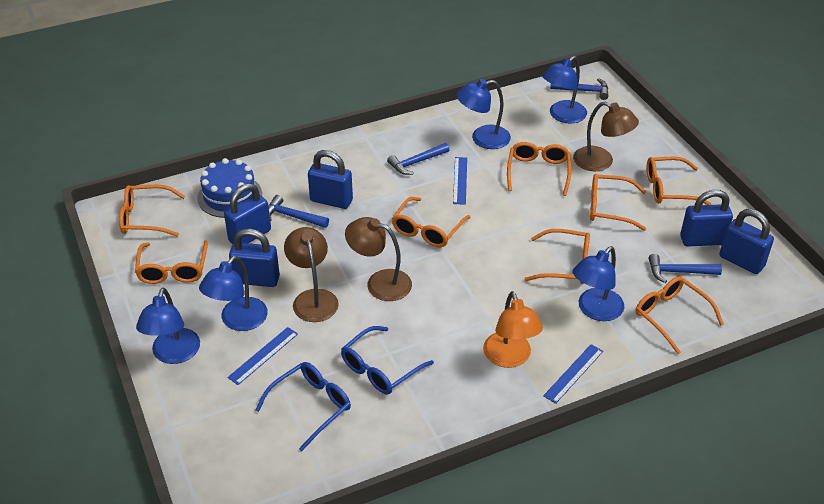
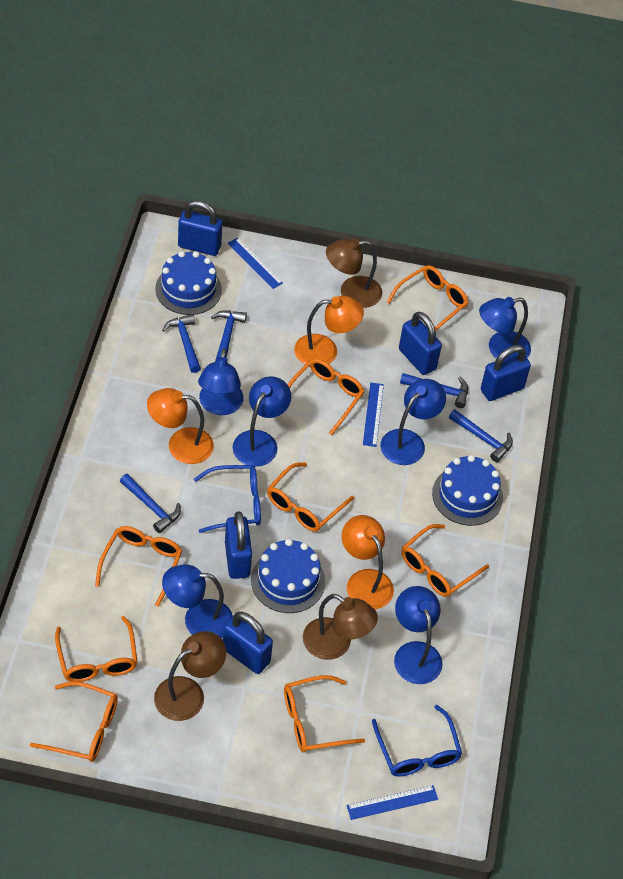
blue cake: 1 -> 3
blue hammer: 4 -> 5
blue lamp: 5 -> 6
orange lamp: 1 -> 3

